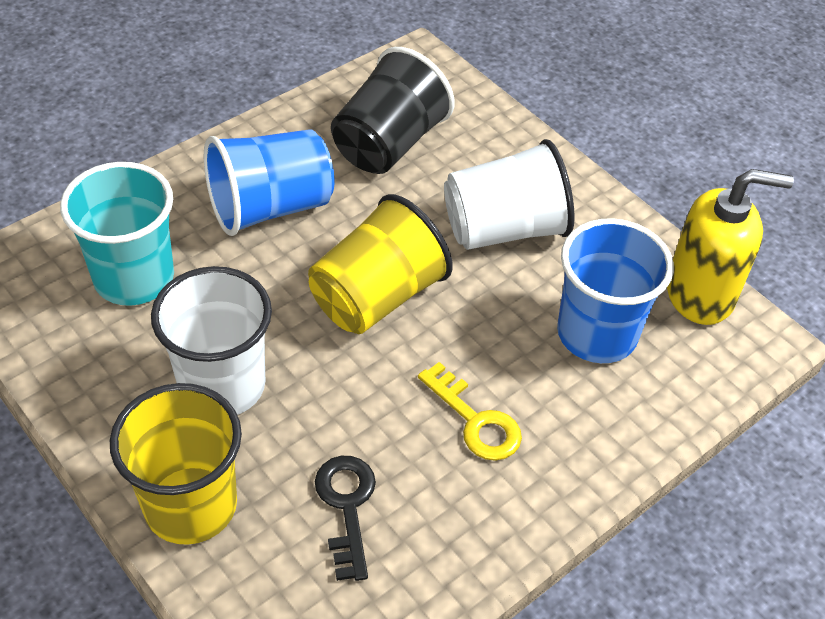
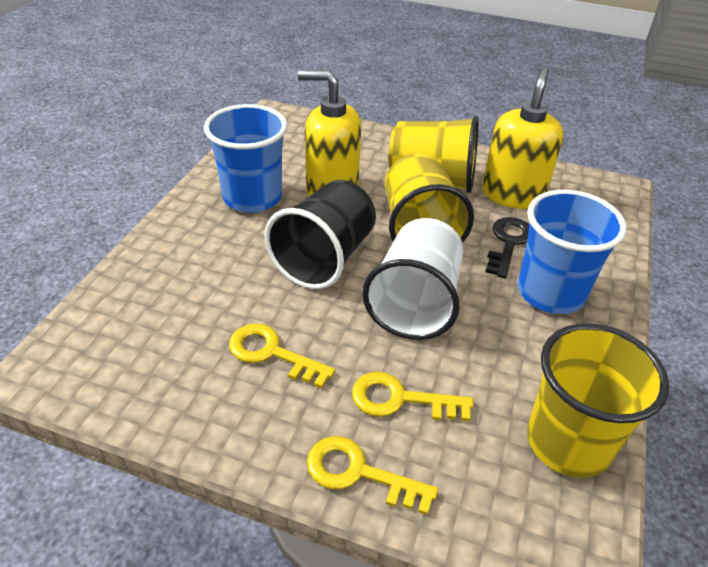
turquoise cup: 1 -> 0
white cup: 2 -> 1
yellow cup: 2 -> 3
yellow key: 1 -> 3
yellow soap dispenser: 1 -> 2

